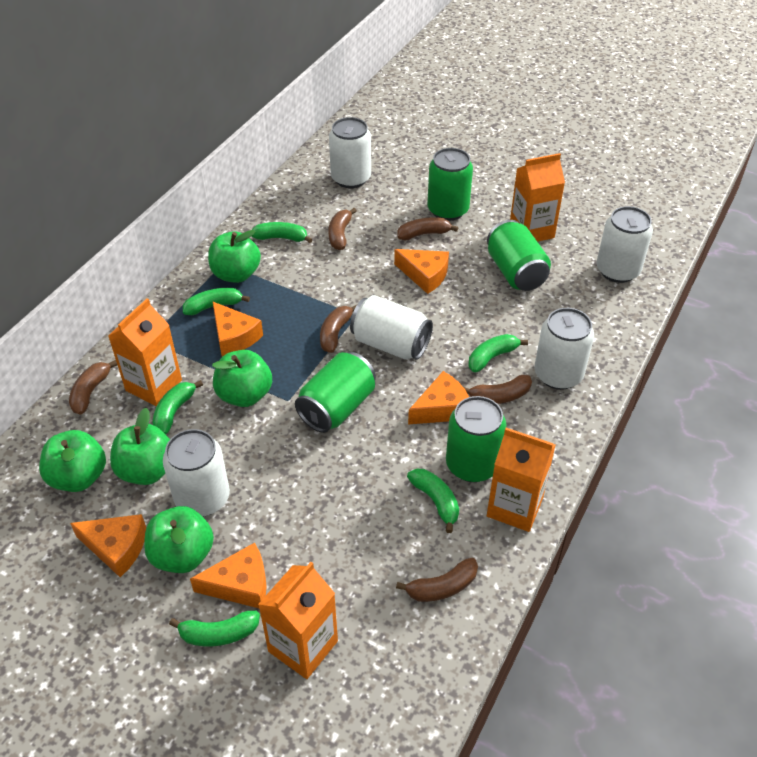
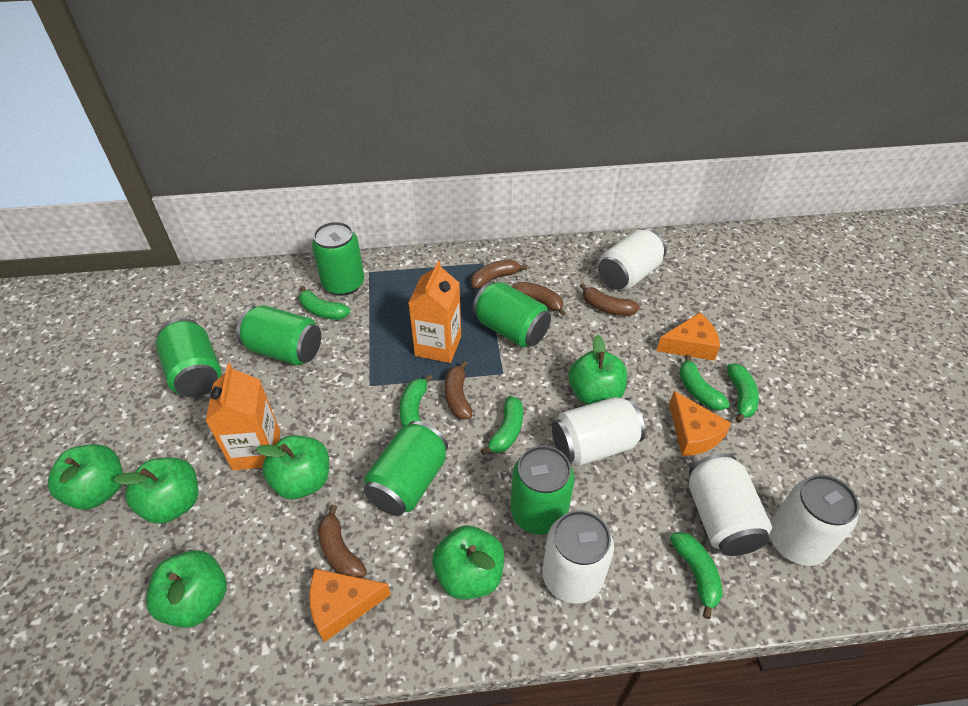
brown banana: 6 -> 5
green apple: 5 -> 6
green can: 4 -> 6
orange carton: 4 -> 2
orange cheese: 5 -> 3

